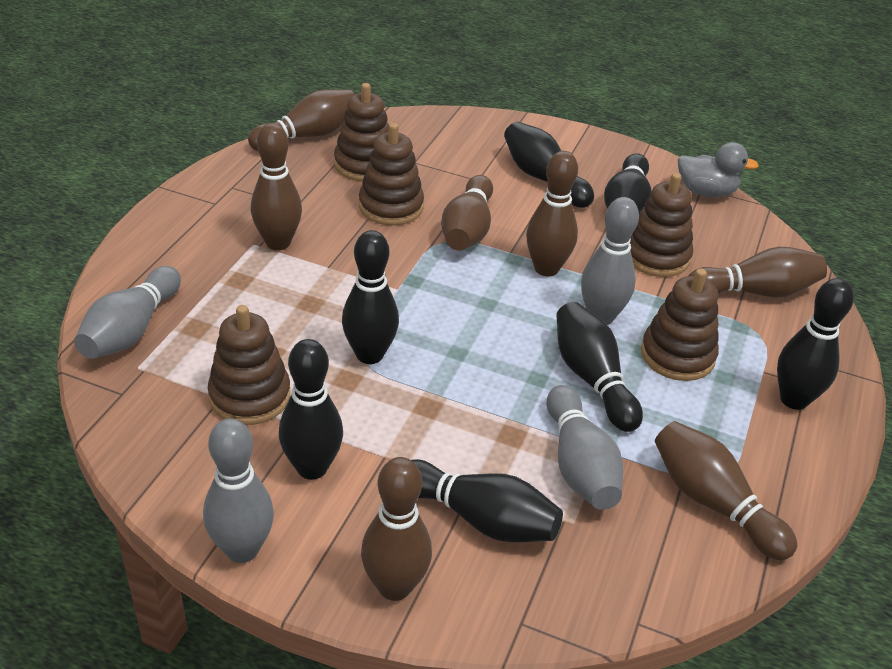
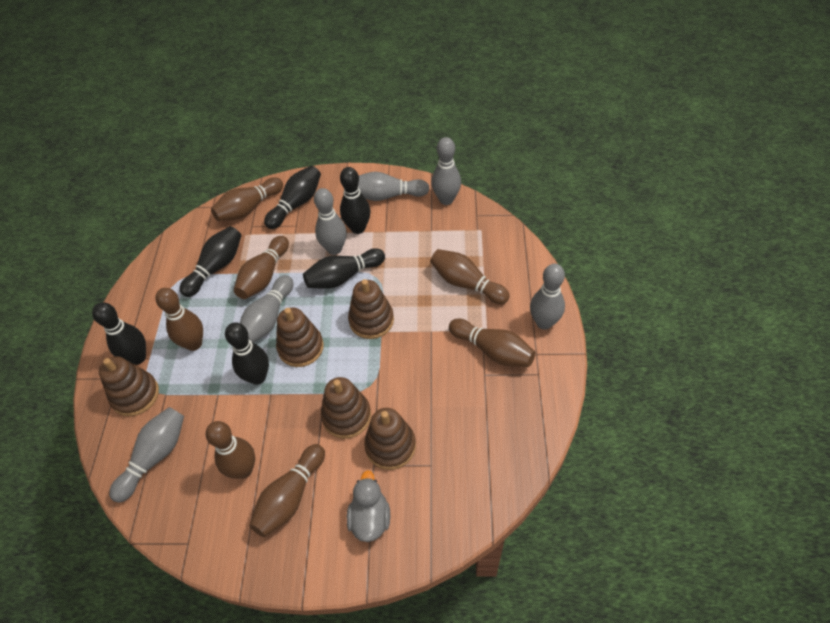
black bowling pin: 7 -> 6
grey bowling pin: 4 -> 6

